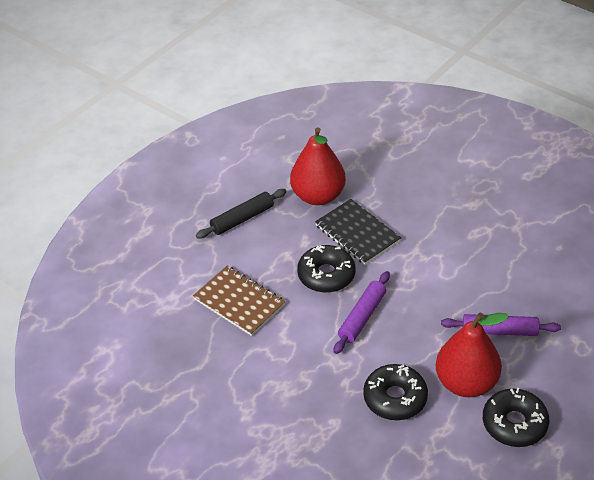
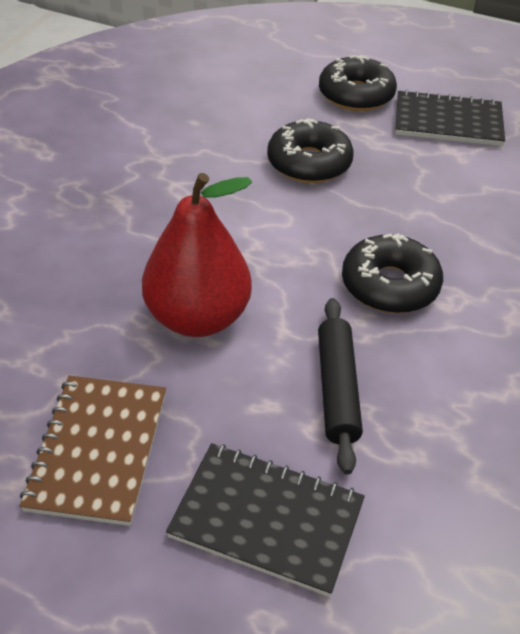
black notebook: 1 -> 2
purple rolling pin: 2 -> 0
red pear: 2 -> 1

